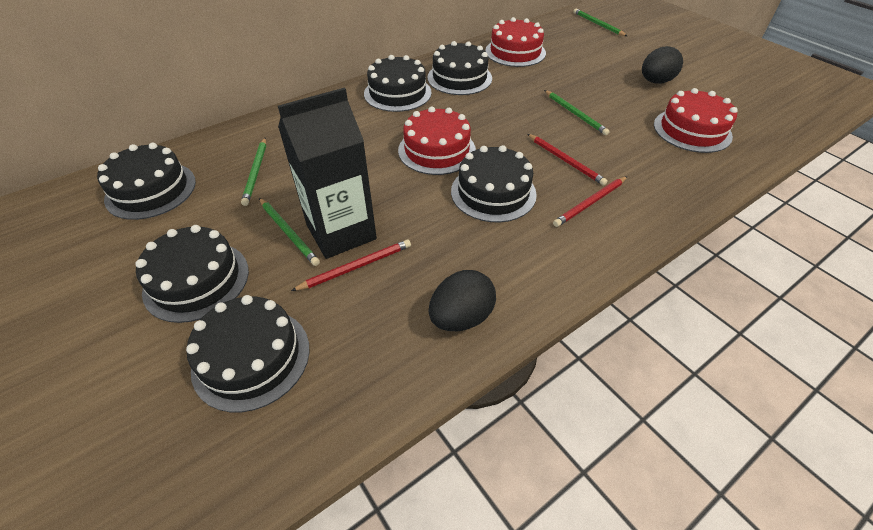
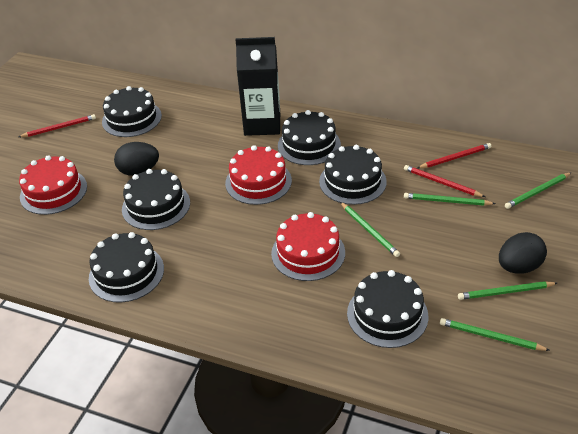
green pencil: 4 -> 5

